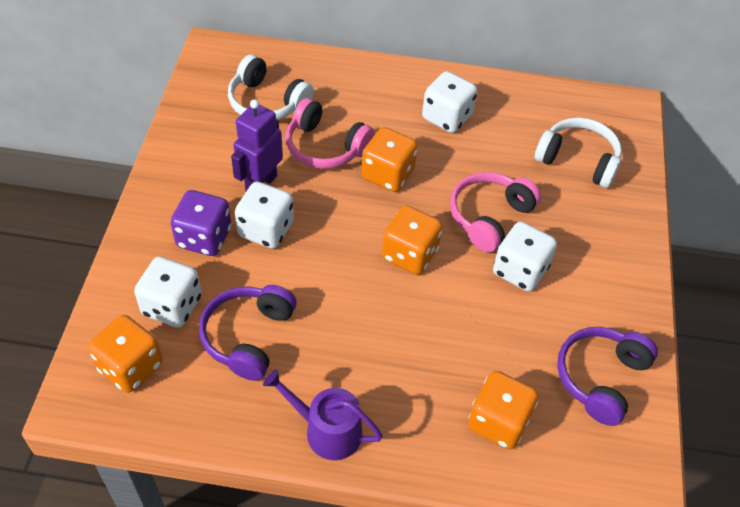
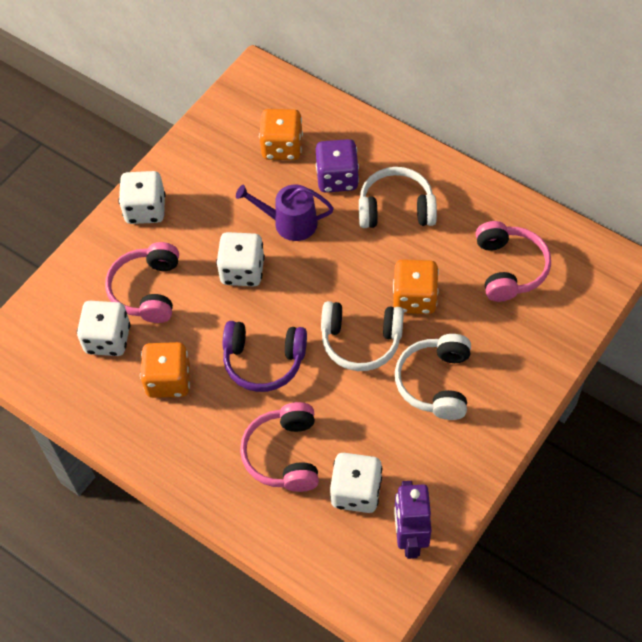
orange dice: 4 -> 3
pink headphones: 2 -> 3
purple headphones: 2 -> 1
white headphones: 2 -> 3

